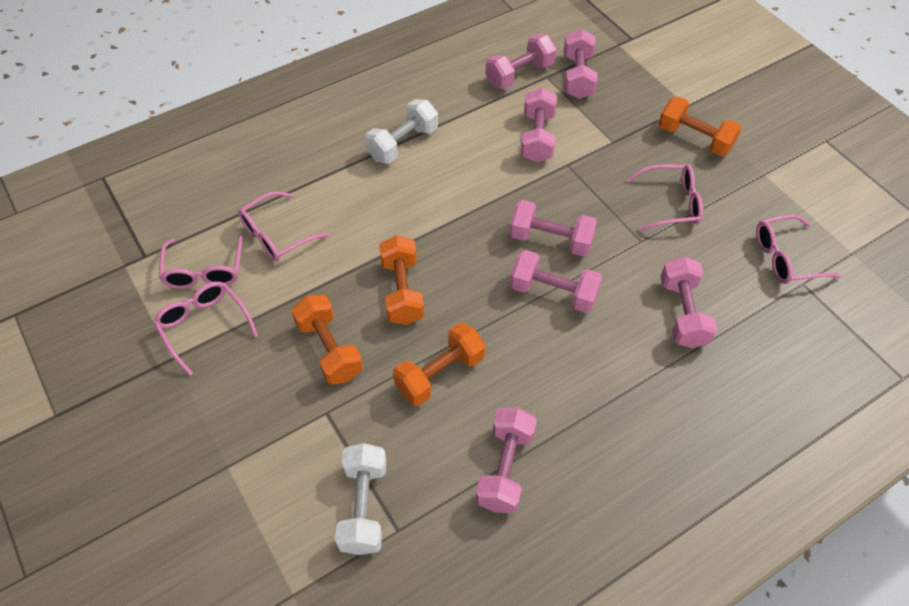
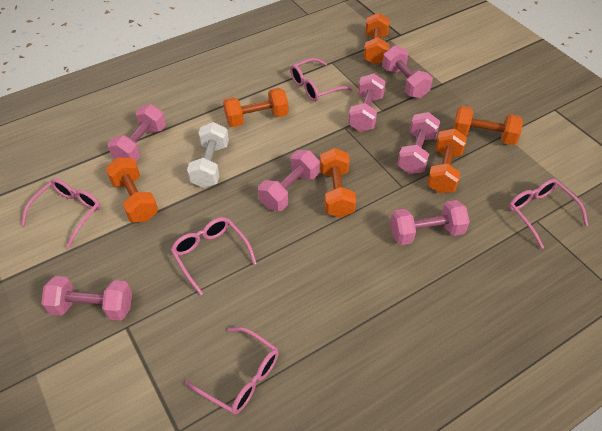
orange dumbbell: 4 -> 6
white dumbbell: 2 -> 1

